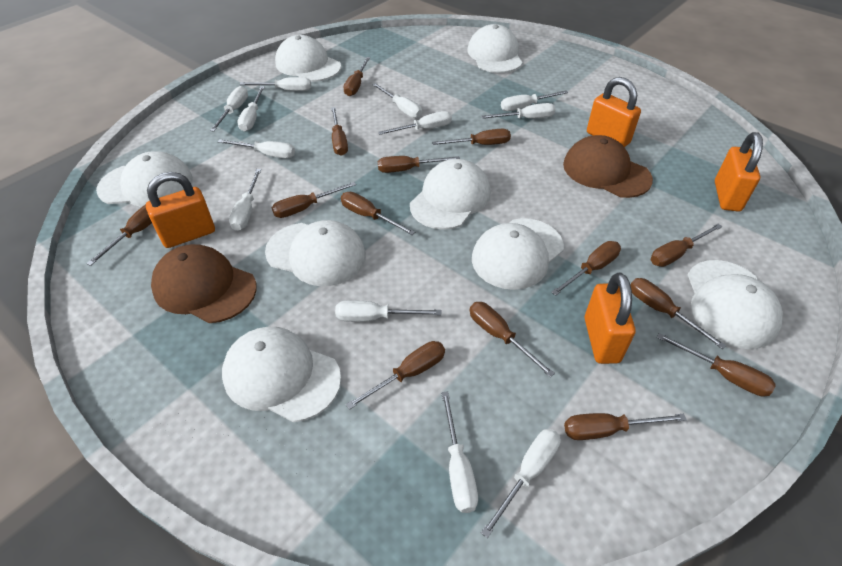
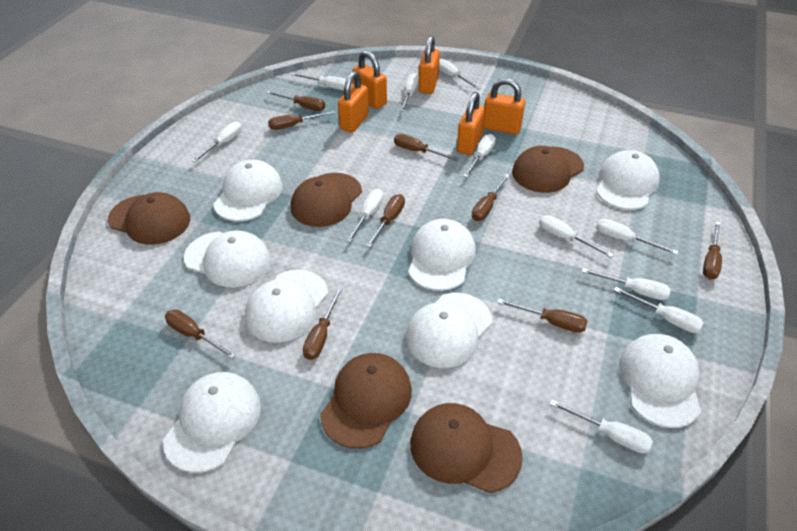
brown cap: 2 -> 5
brown screwdriver: 14 -> 9
orange padlock: 4 -> 5
white screwdriver: 12 -> 11

